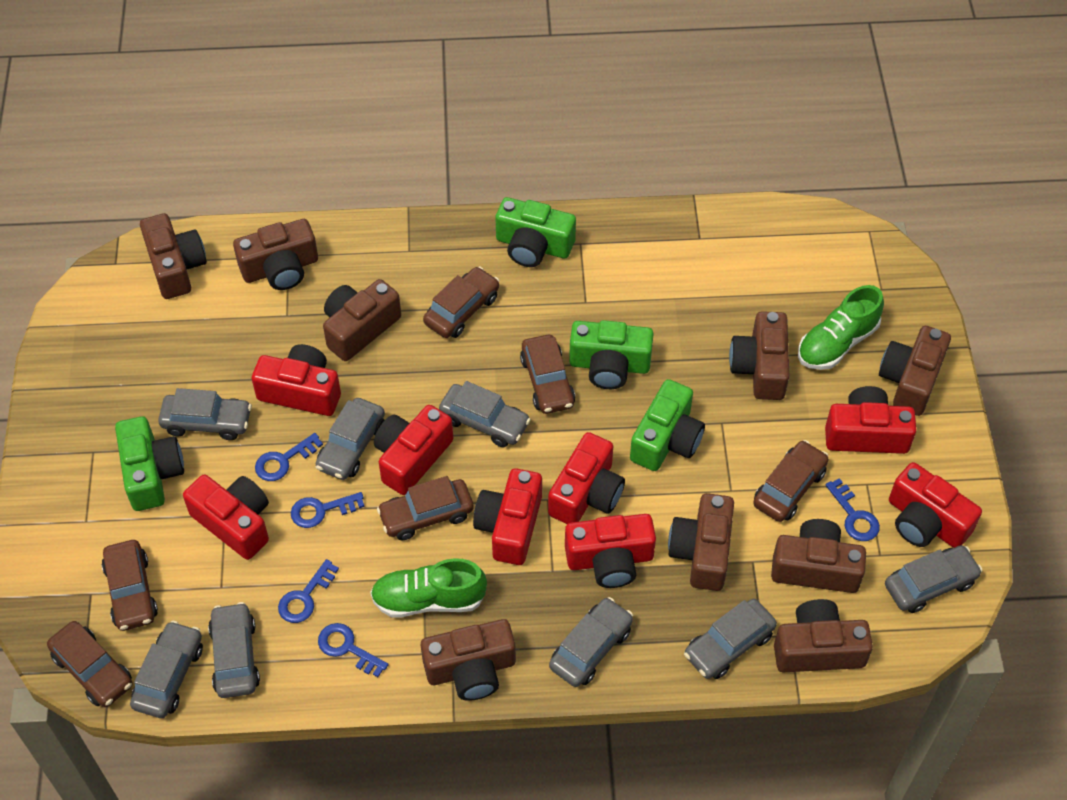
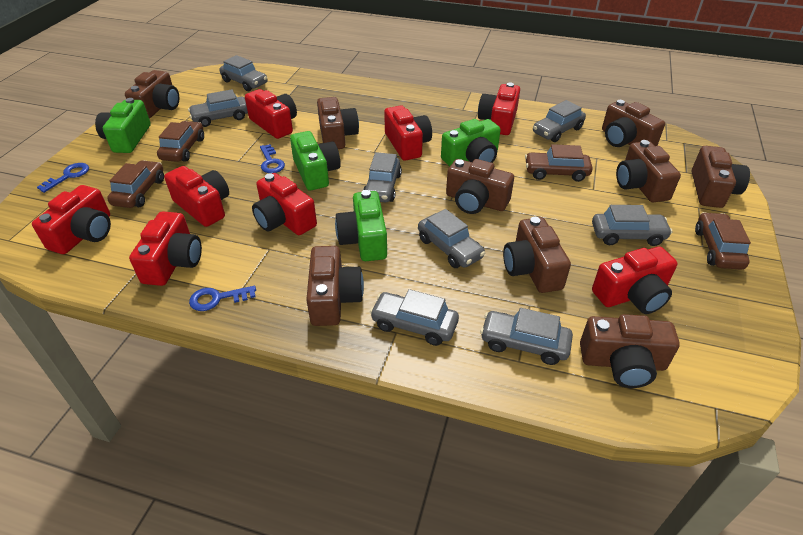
blue key: 5 -> 3
brown car: 6 -> 4
green shoe: 2 -> 0

